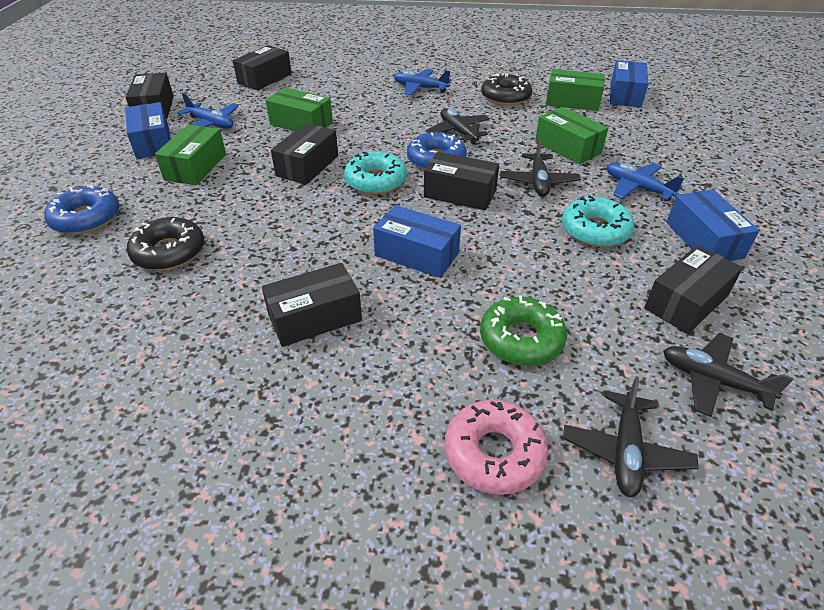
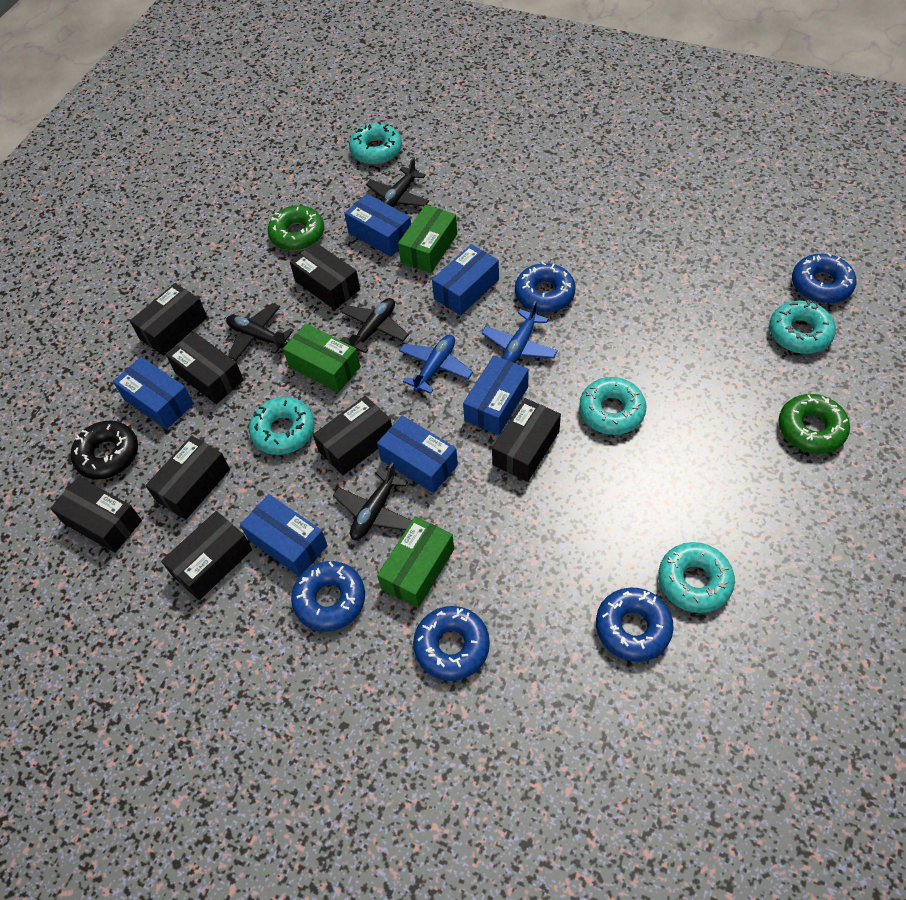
black box: 6 -> 8
black donut: 2 -> 1
blue box: 4 -> 6
blue donut: 2 -> 5
blue plane: 3 -> 2
green box: 4 -> 3
green donut: 1 -> 2
pink donut: 1 -> 0
turquoise donut: 2 -> 5

